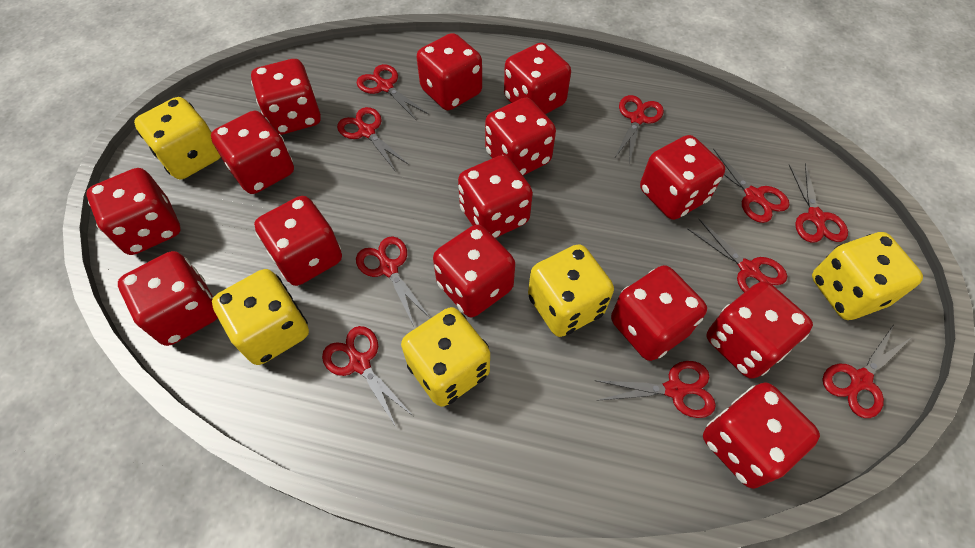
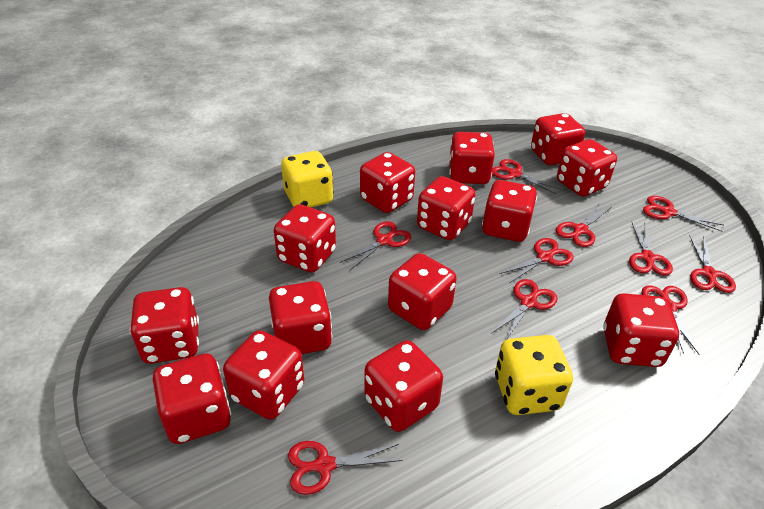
yellow dice: 5 -> 2

